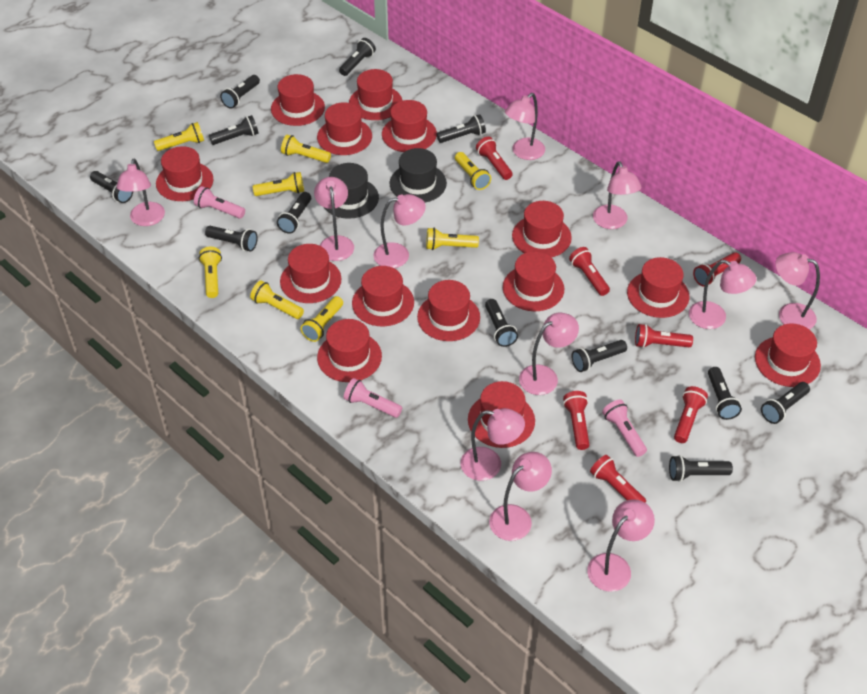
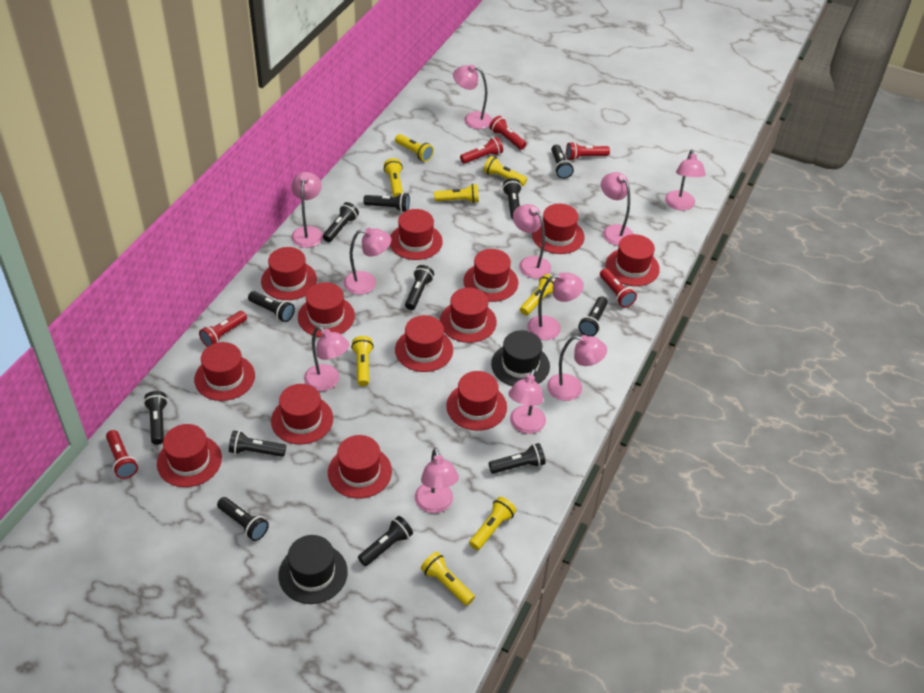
pink flashlight: 3 -> 0
red flashlight: 7 -> 6
red hat: 14 -> 13

